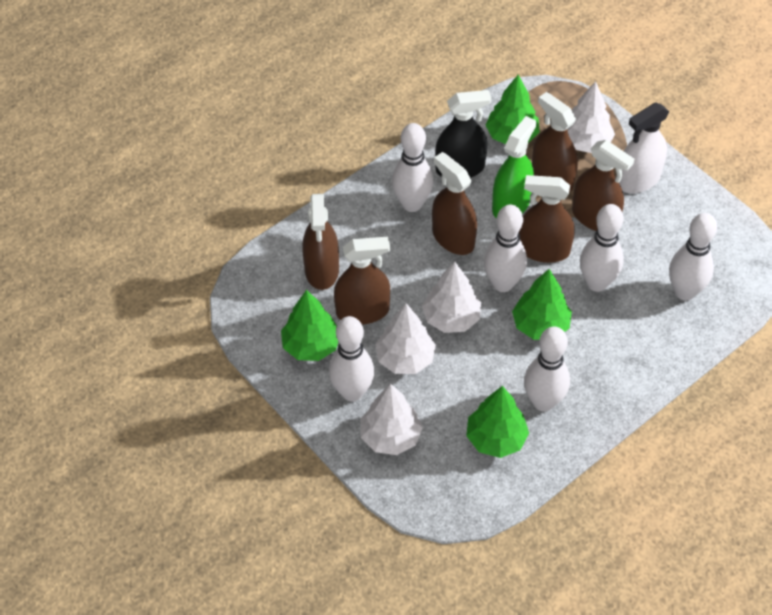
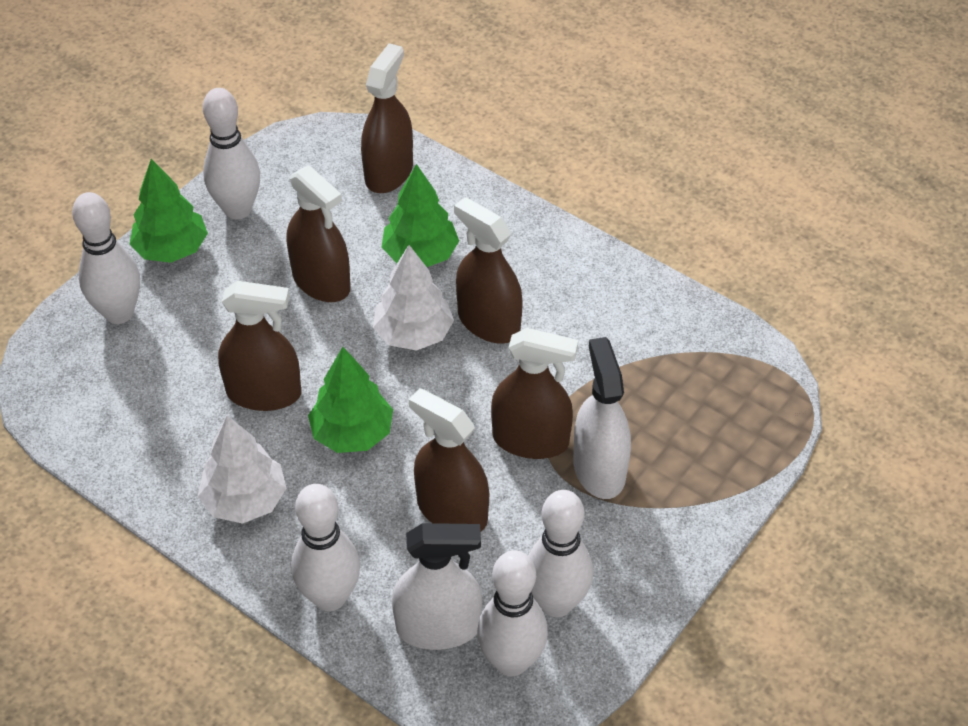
black spray bottle: 1 -> 0
green spray bottle: 1 -> 0
green tree: 4 -> 3
white bowling pin: 6 -> 5
white spray bottle: 1 -> 2
white tree: 4 -> 2

